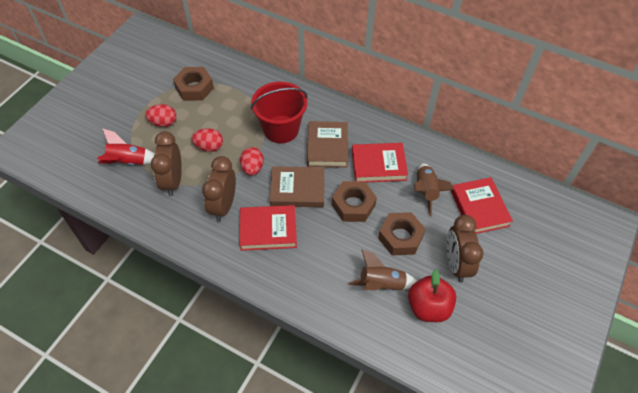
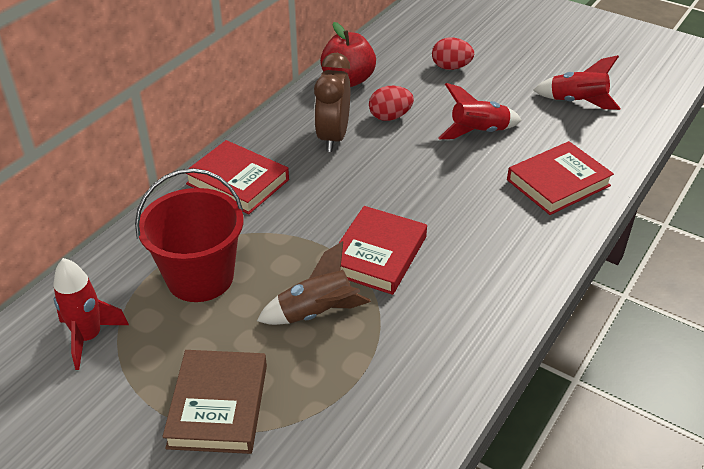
brown book: 2 -> 1
brown clock: 3 -> 1
brown nut: 3 -> 0
brown rocket: 2 -> 1
red egg: 3 -> 2
red rocket: 1 -> 3

